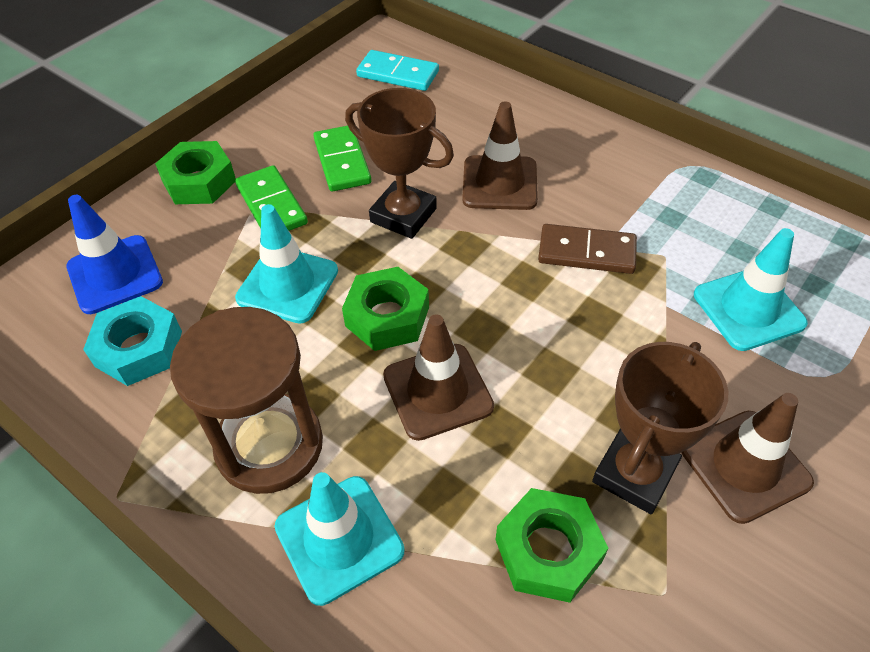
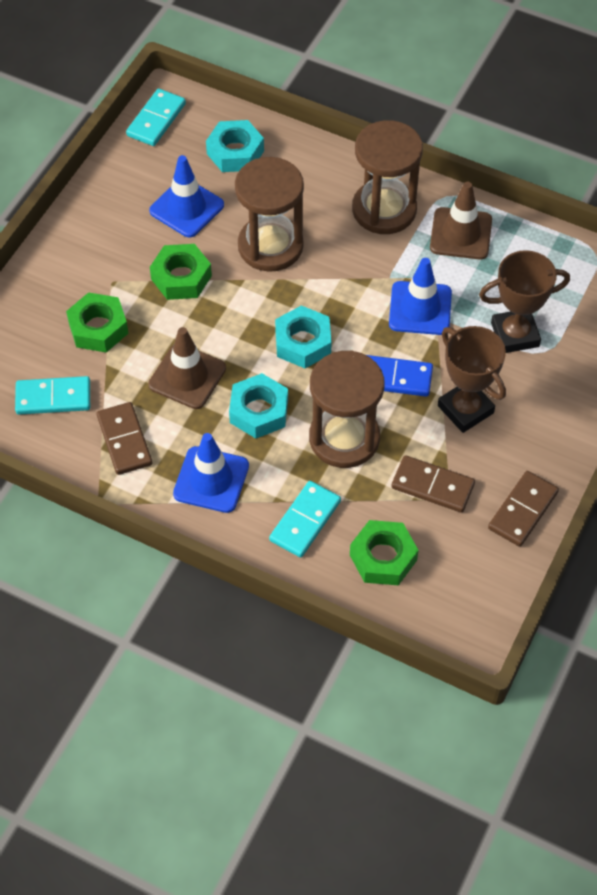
blue domino: 0 -> 1
blue traffic cone: 1 -> 3
brown domino: 1 -> 3
brown hourglass: 1 -> 3
brown traffic cone: 3 -> 2
green domino: 2 -> 0
turquoise domino: 1 -> 3
turquoise nut: 1 -> 3
turquoise traffic cone: 3 -> 0

